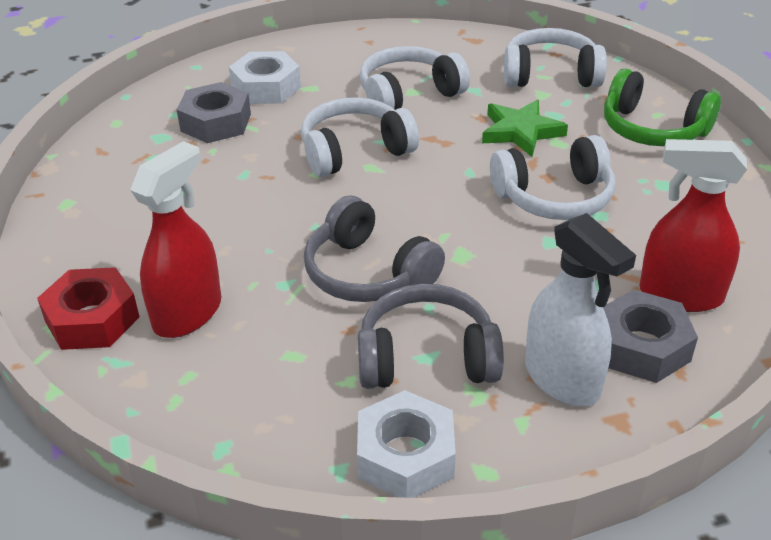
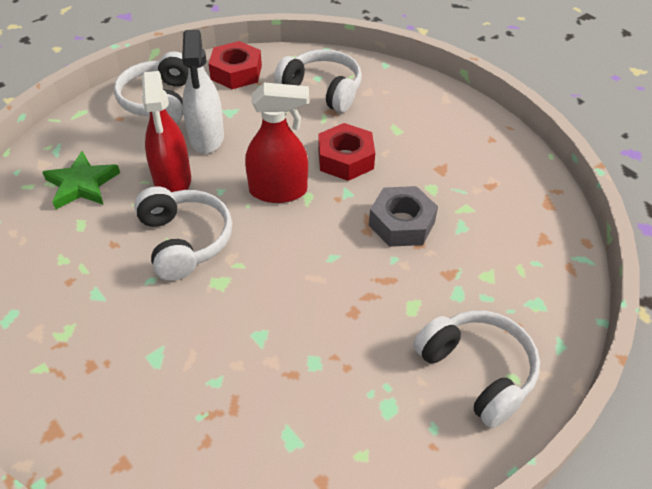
green headphones: 1 -> 0
grey headphones: 2 -> 0
grey nut: 2 -> 1
red nut: 1 -> 2
white nut: 2 -> 0

